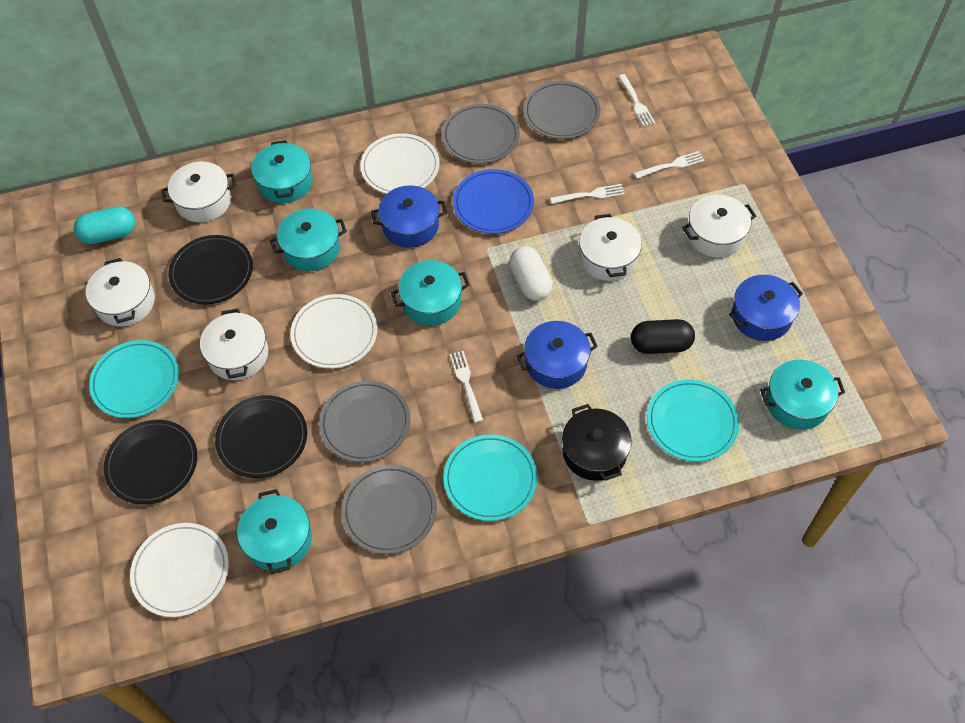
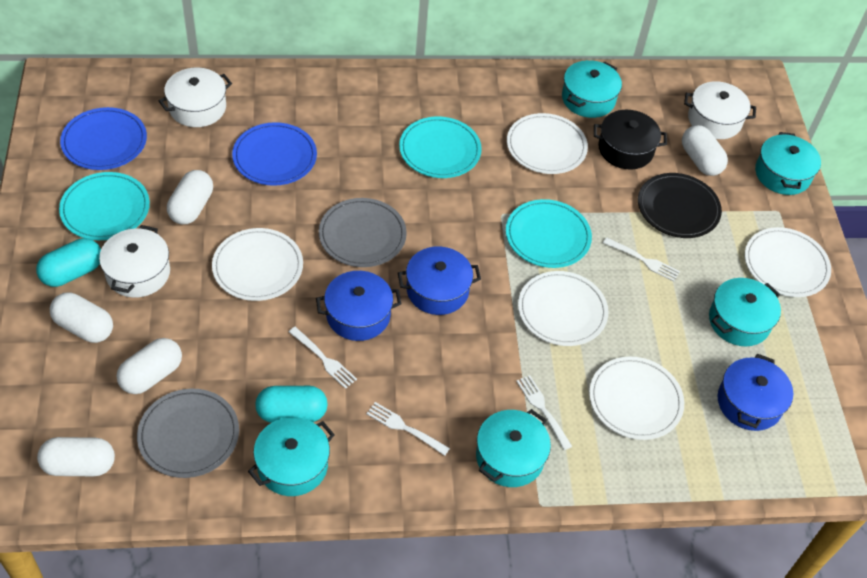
black capsule: 1 -> 0
black plate: 3 -> 1
blue plate: 1 -> 2
grey plate: 4 -> 2
turquoise capsule: 1 -> 2
white capsule: 1 -> 5
white plate: 3 -> 5
white pot: 5 -> 3

